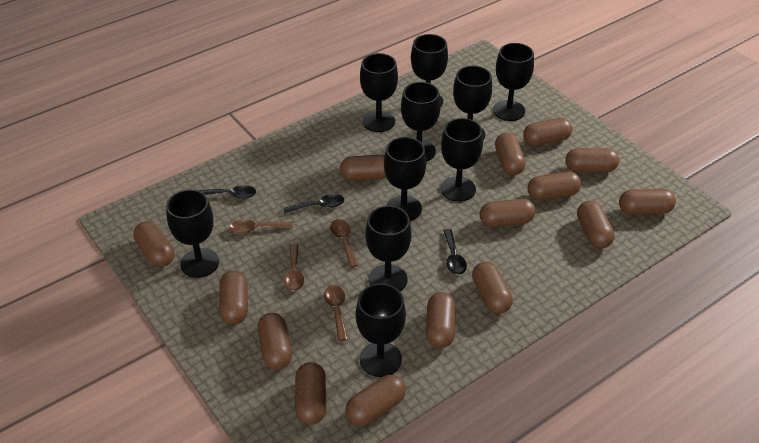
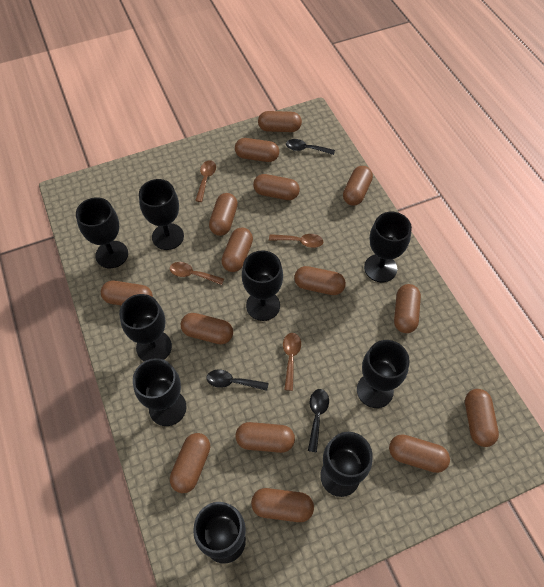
black goblet: 10 -> 9

